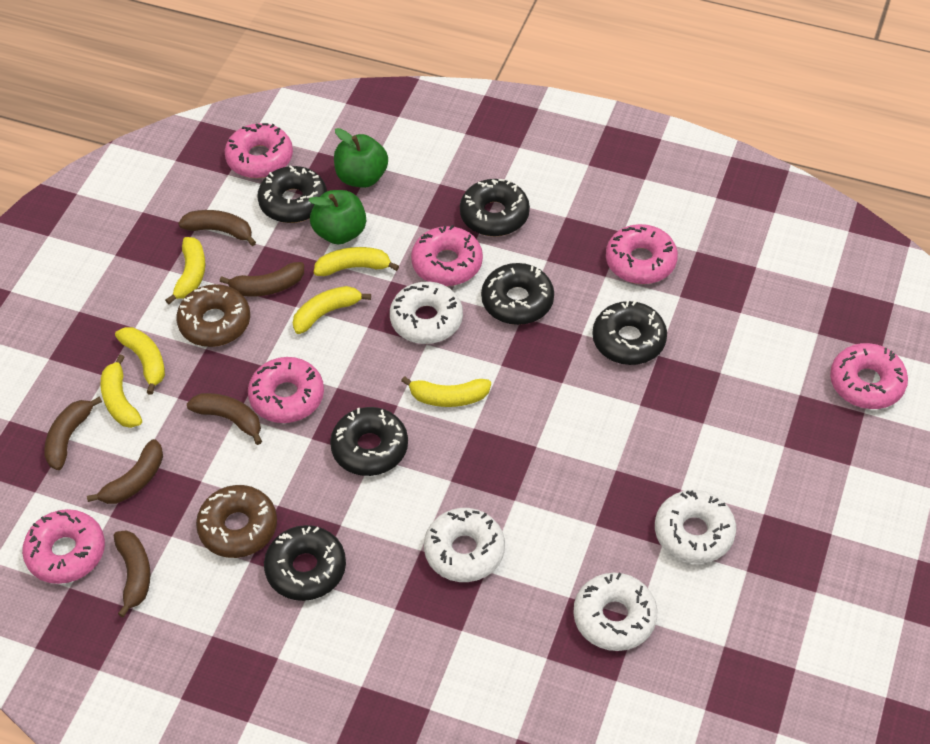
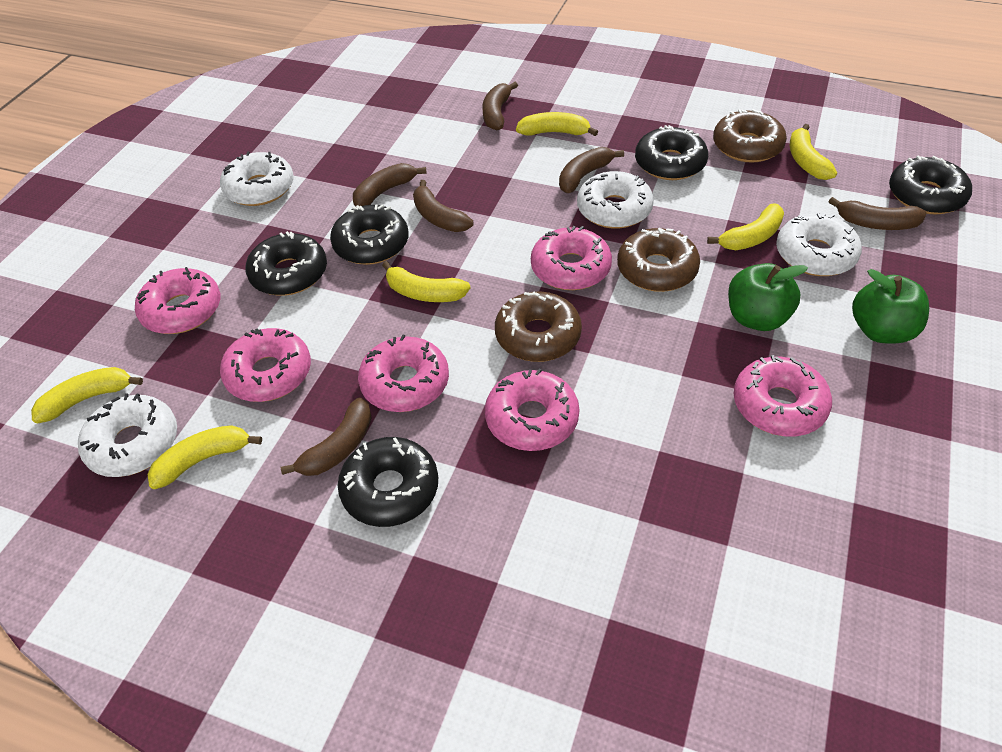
black donut: 6 -> 5
brown donut: 2 -> 3

